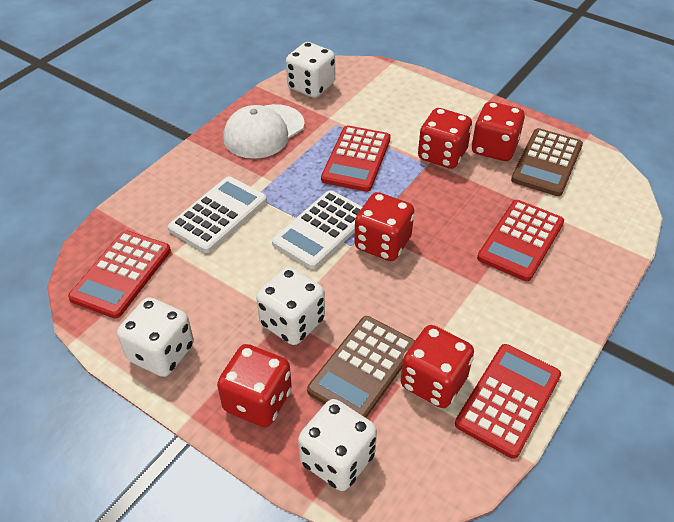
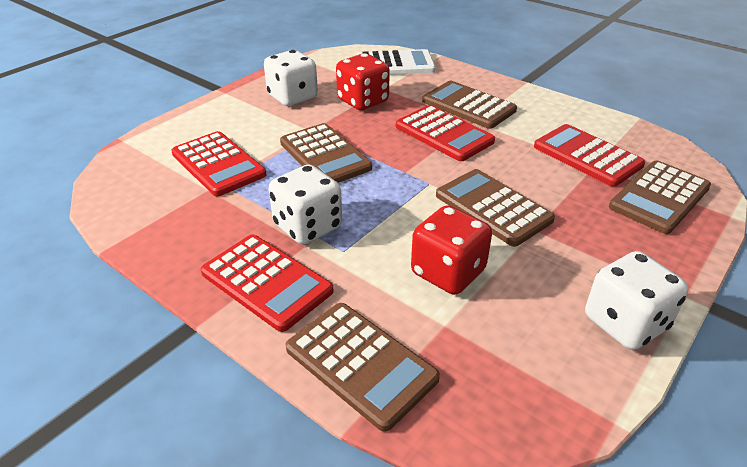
brown calculator: 2 -> 5
red dice: 5 -> 2
white calculator: 2 -> 1
white cap: 1 -> 0
white dice: 4 -> 3

